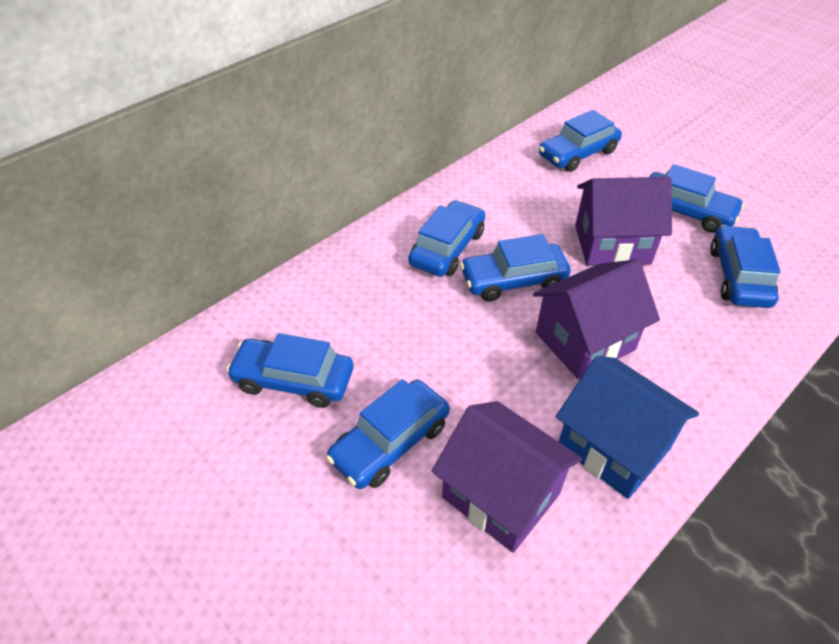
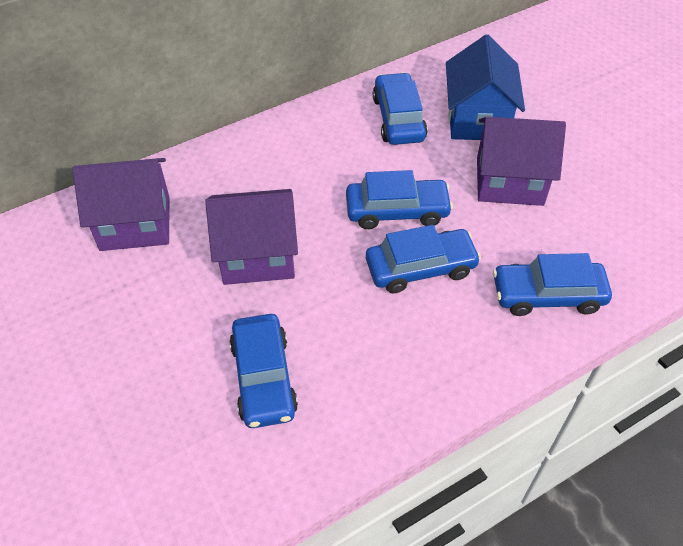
blue car: 7 -> 5

